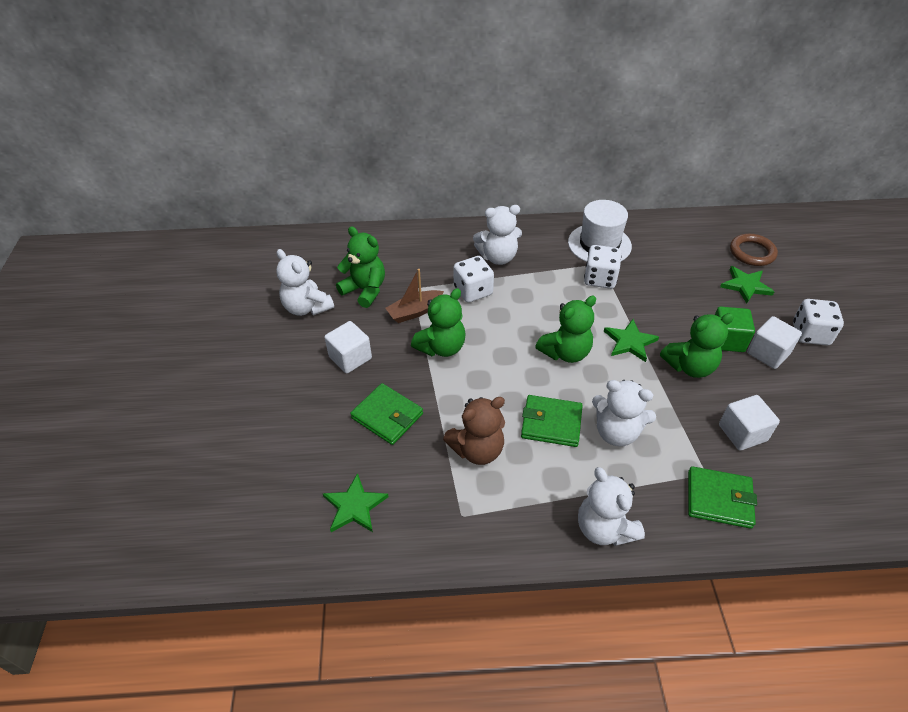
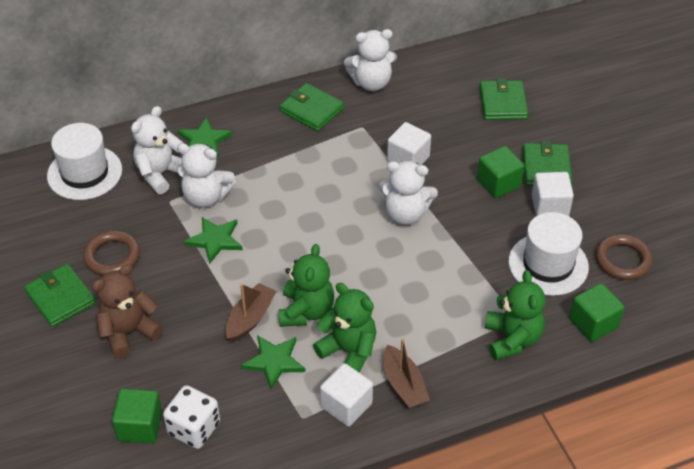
brown boat: 1 -> 2
brown ring: 1 -> 2
green cube: 1 -> 3
green teddy bear: 4 -> 3
green wallet: 3 -> 4
white dice: 3 -> 1
white hat: 1 -> 2

